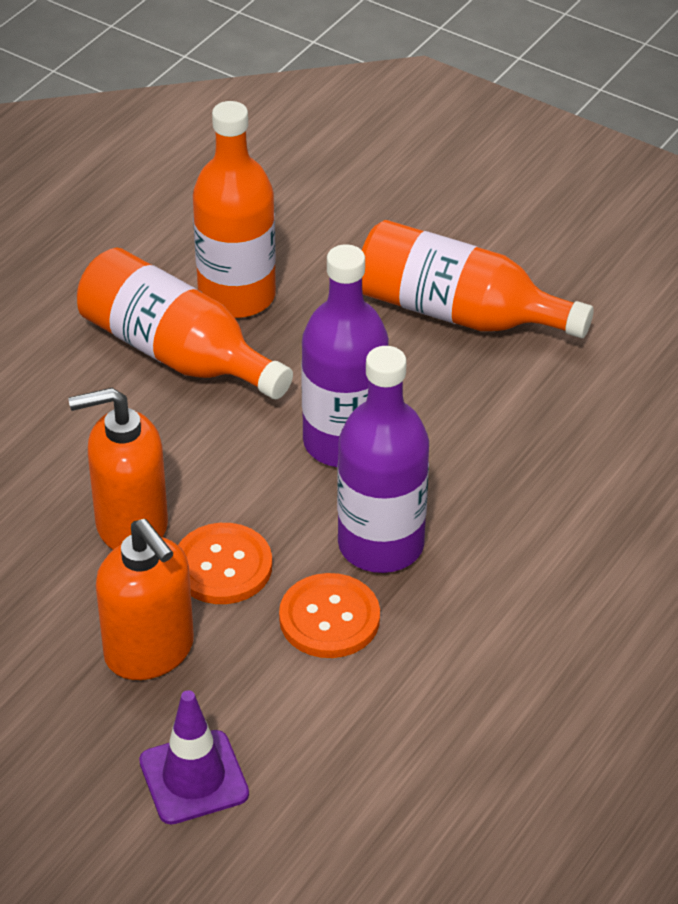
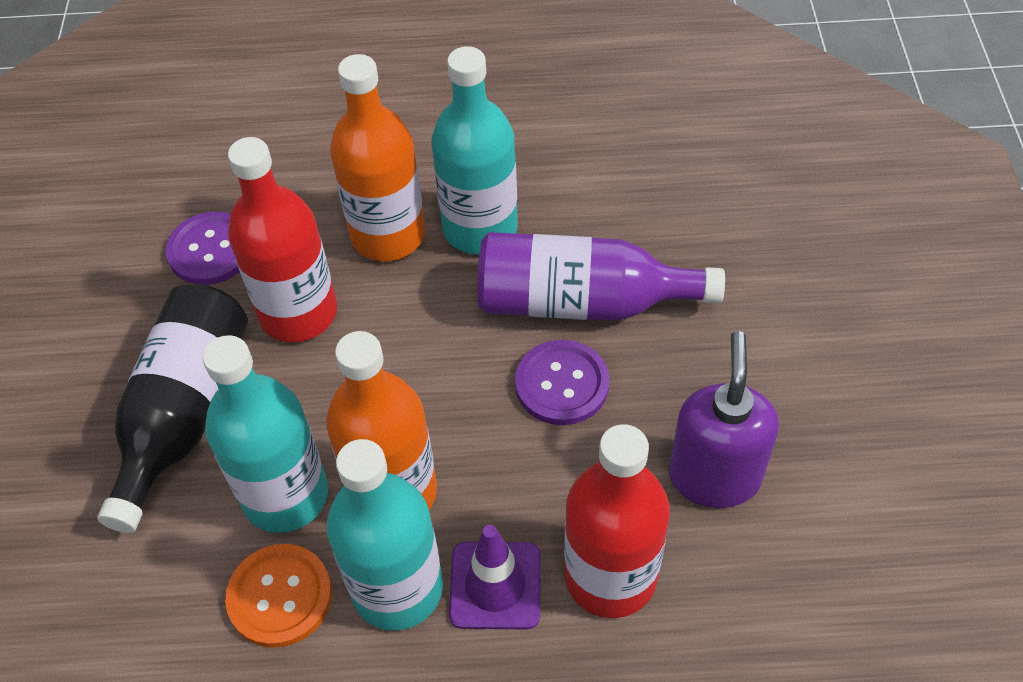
black bottle: 0 -> 1
orange bottle: 3 -> 2
orange button: 2 -> 1
orange soap dispenser: 2 -> 0
purple bottle: 2 -> 1
purple button: 0 -> 2
purple soap dispenser: 0 -> 1
red bottle: 0 -> 2
turquoise bottle: 0 -> 3

